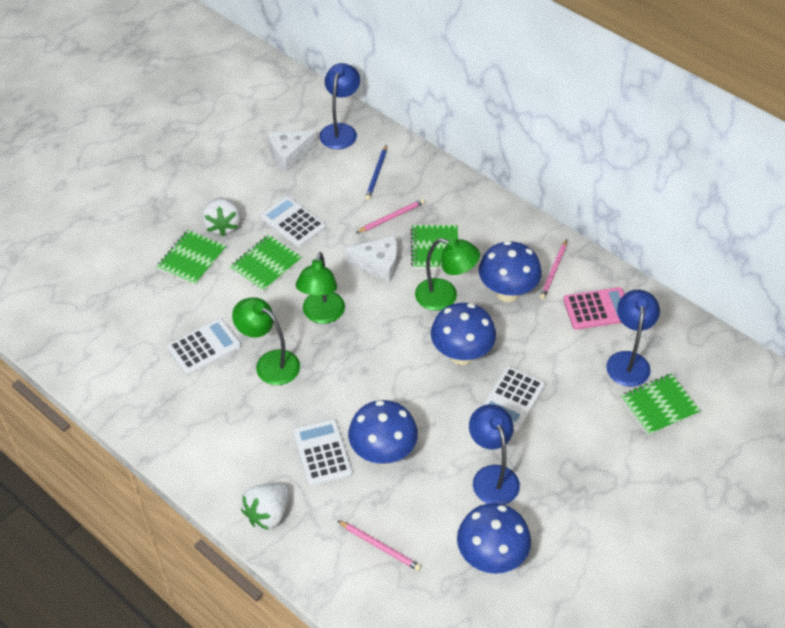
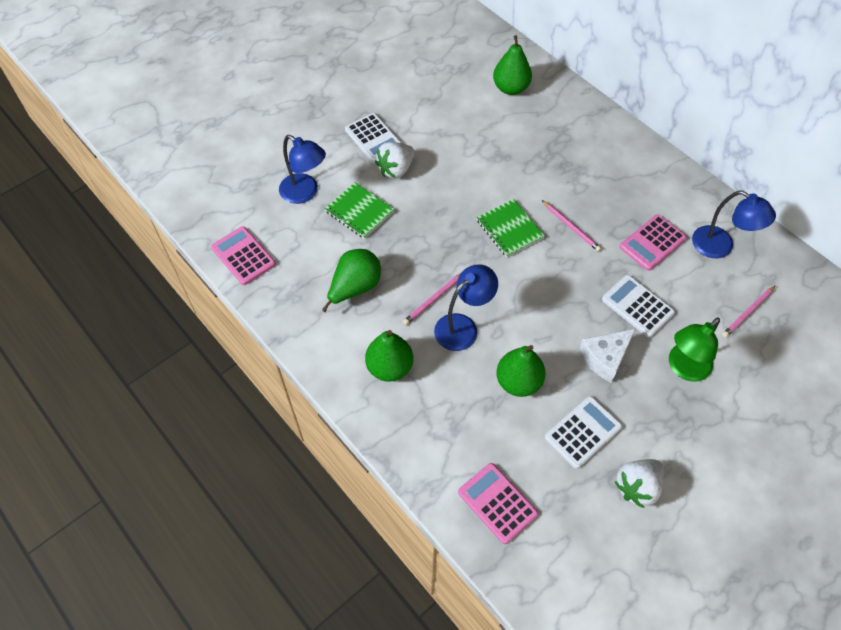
blue mushroom: 4 -> 0
blue pencil: 1 -> 0
green lamp: 3 -> 1
green notebook: 4 -> 2
green pear: 0 -> 4
pink calculator: 1 -> 3
white calculator: 4 -> 3
white cheese: 2 -> 1

